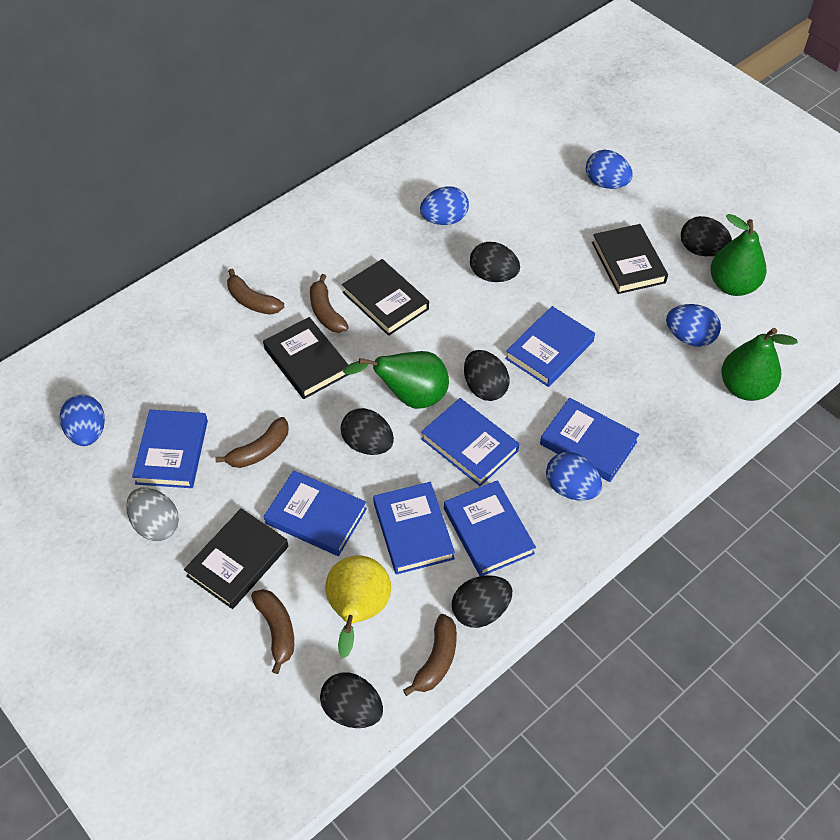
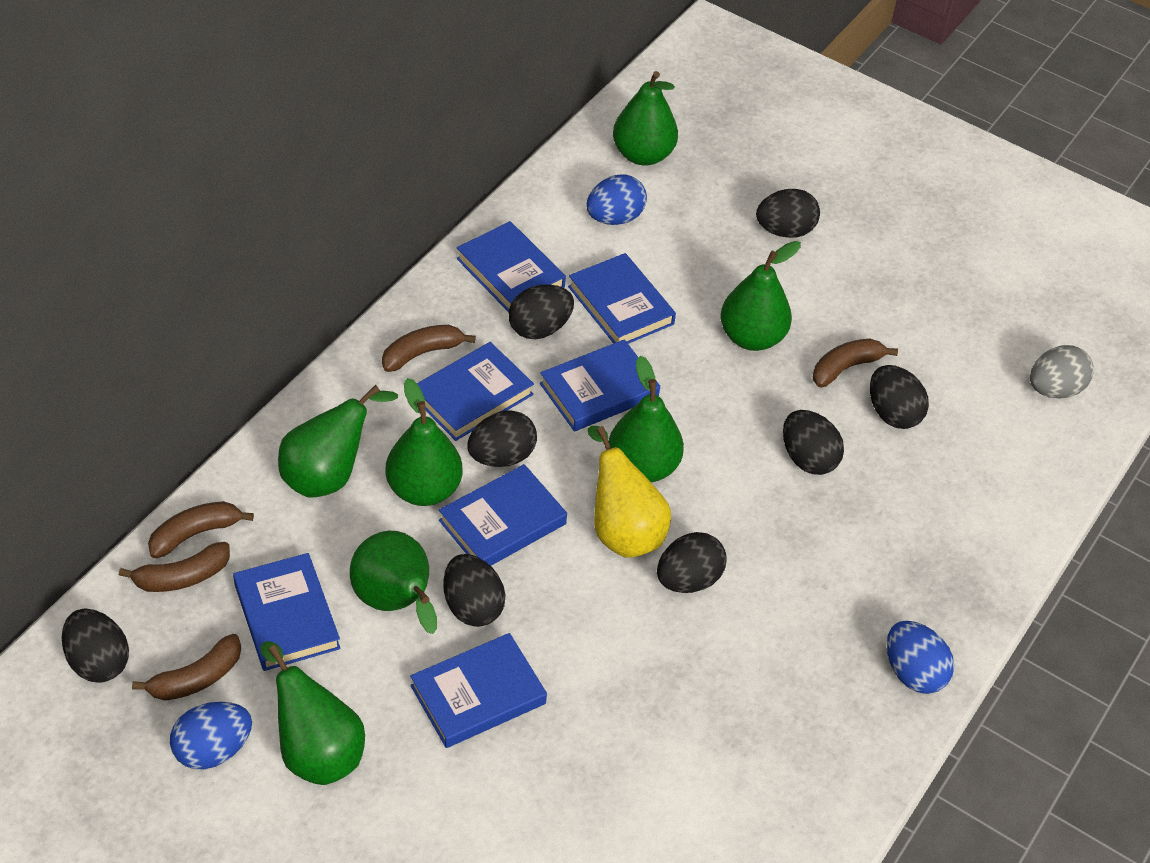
black book: 4 -> 0
black egg: 6 -> 8
blue egg: 5 -> 3
green pear: 3 -> 7

